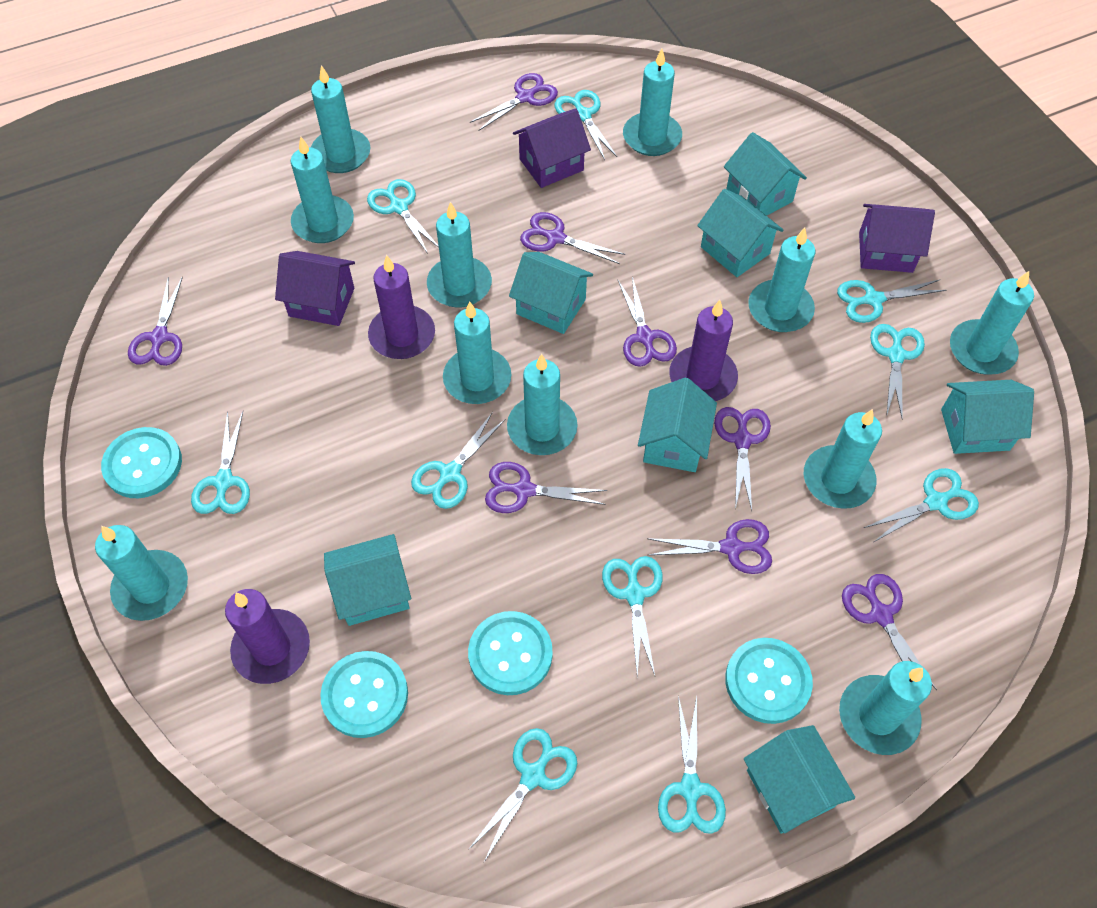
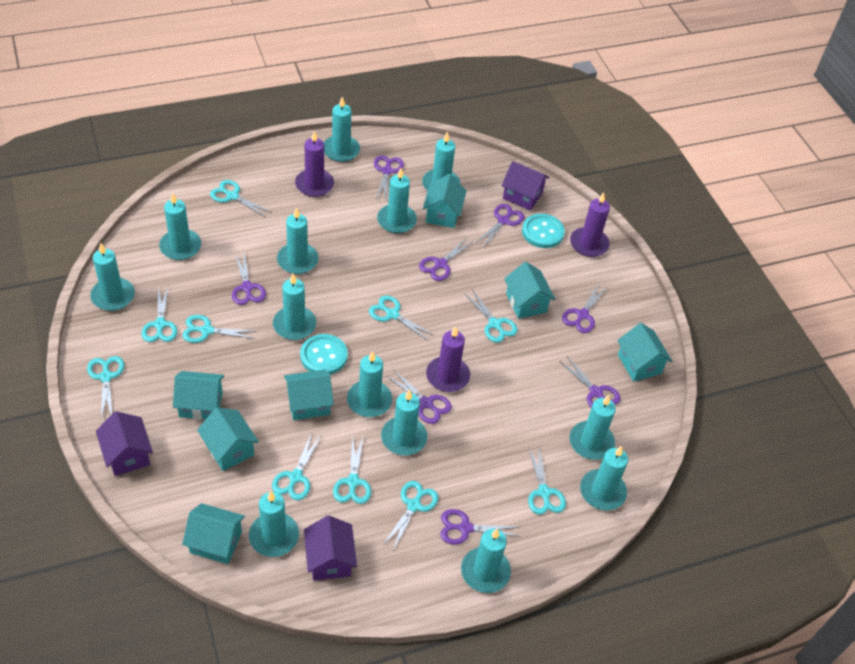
turquoise button: 4 -> 2
turquoise candle: 11 -> 13

